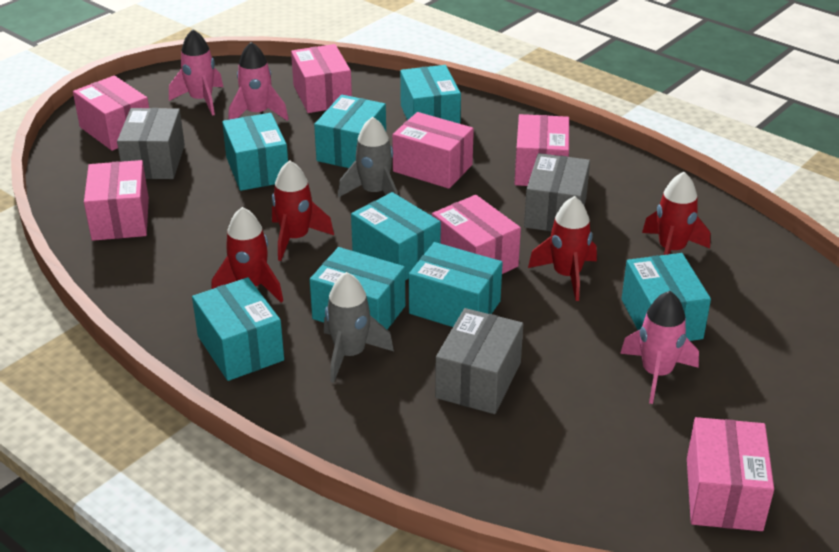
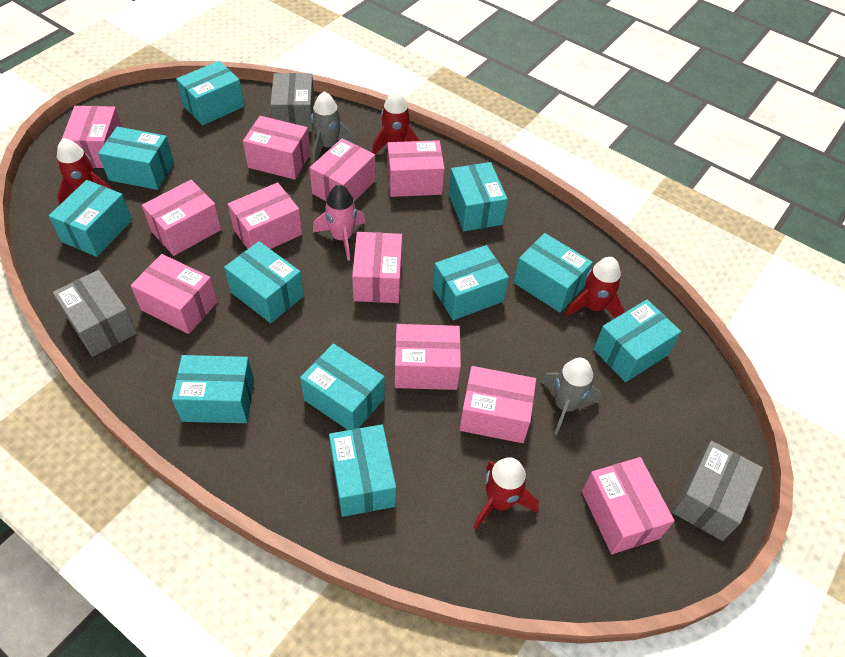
pink box: 7 -> 11
pink rocket: 3 -> 1
turquoise box: 8 -> 11

